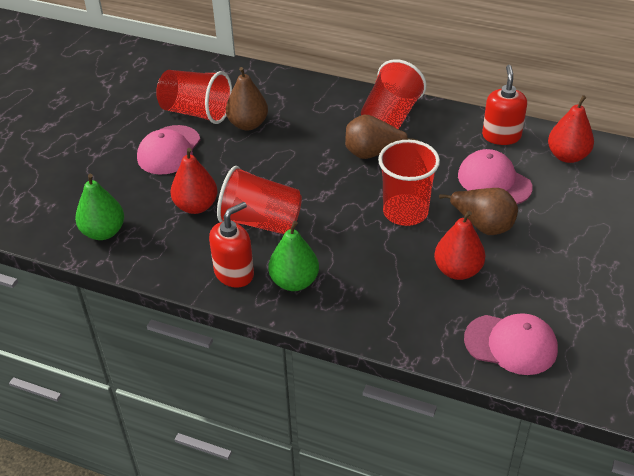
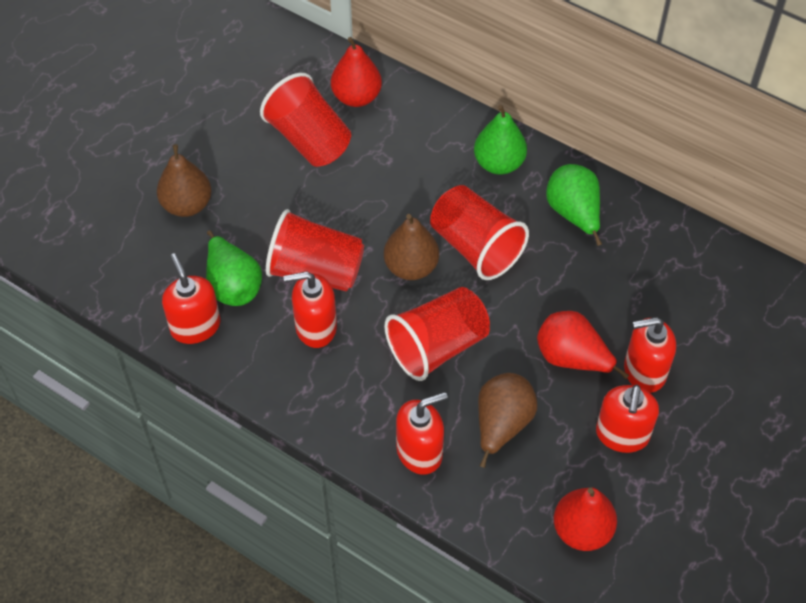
green pear: 2 -> 3
pink cap: 3 -> 0
red soap dispenser: 2 -> 5

